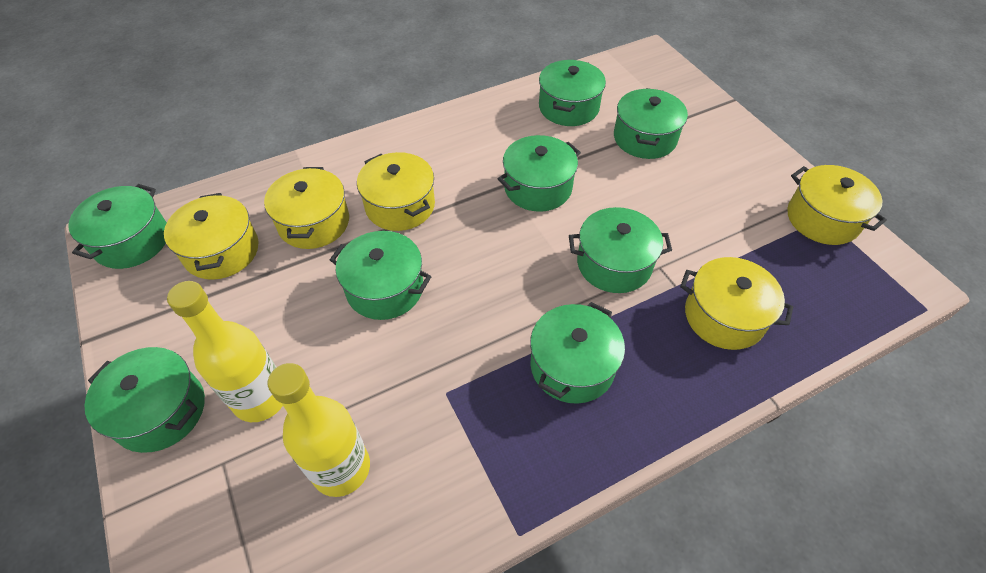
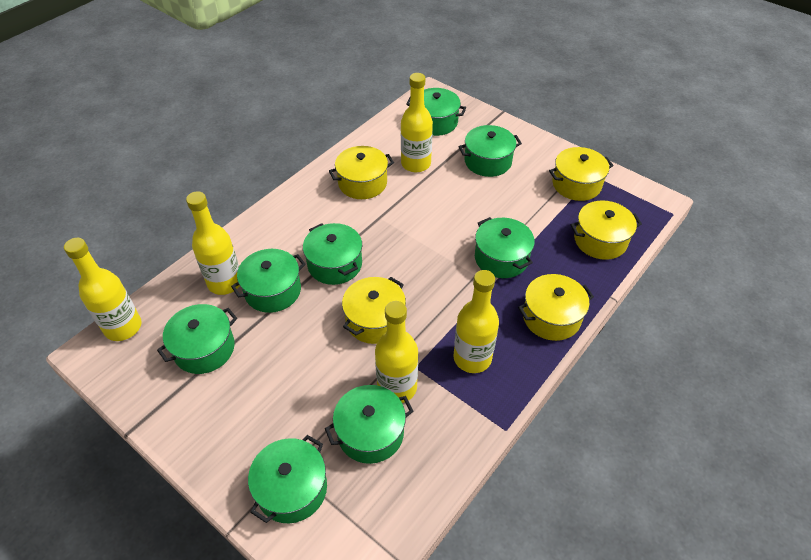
yellow bottle: 2 -> 5

